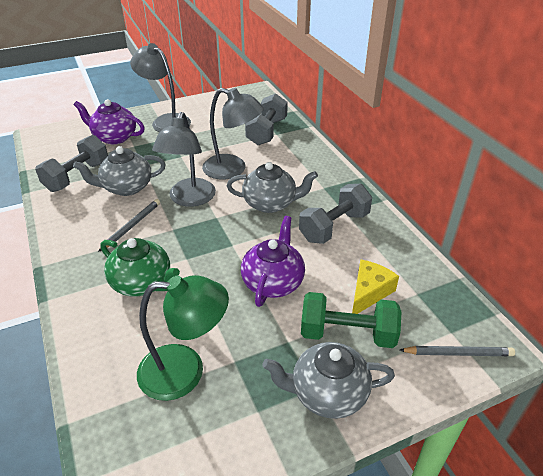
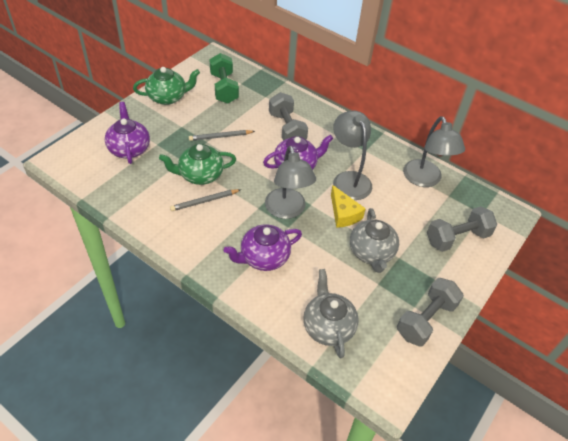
green lamp: 1 -> 0
green teapot: 1 -> 2
grey teapot: 3 -> 2
purple teapot: 2 -> 3

